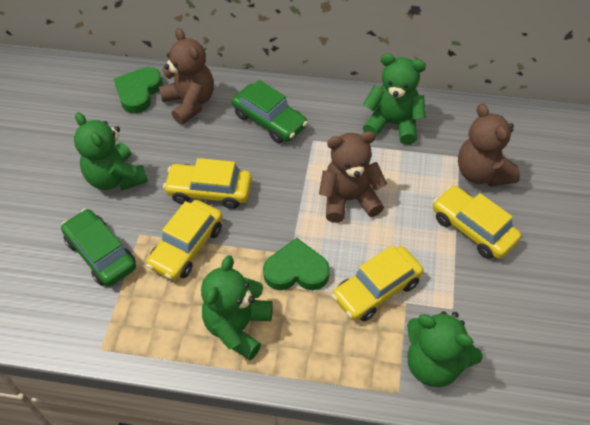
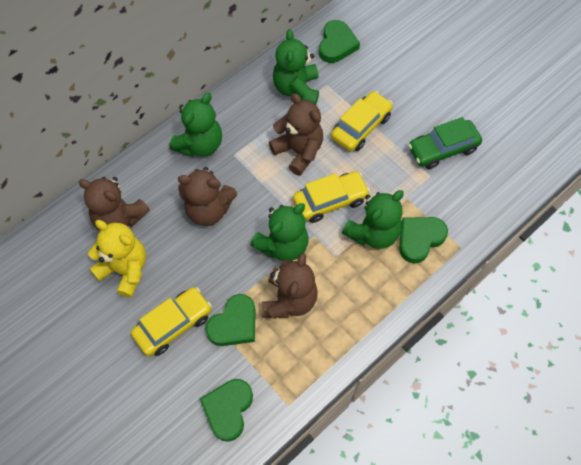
brown teddy bear: 3 -> 4
green car: 2 -> 1
green heart: 2 -> 4
yellow car: 4 -> 3
yellow teddy bear: 0 -> 1

